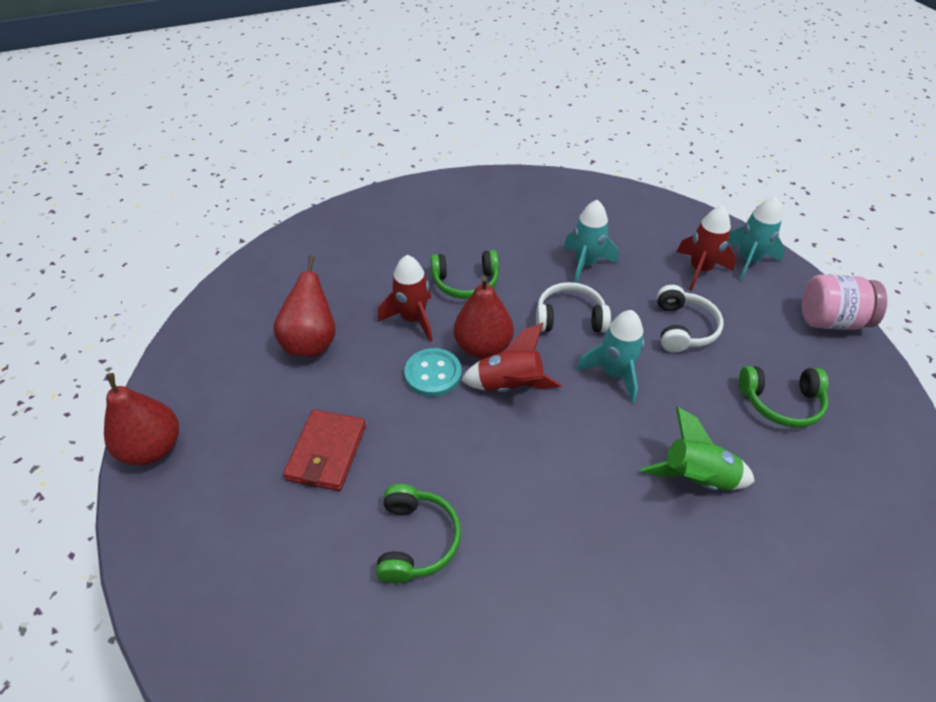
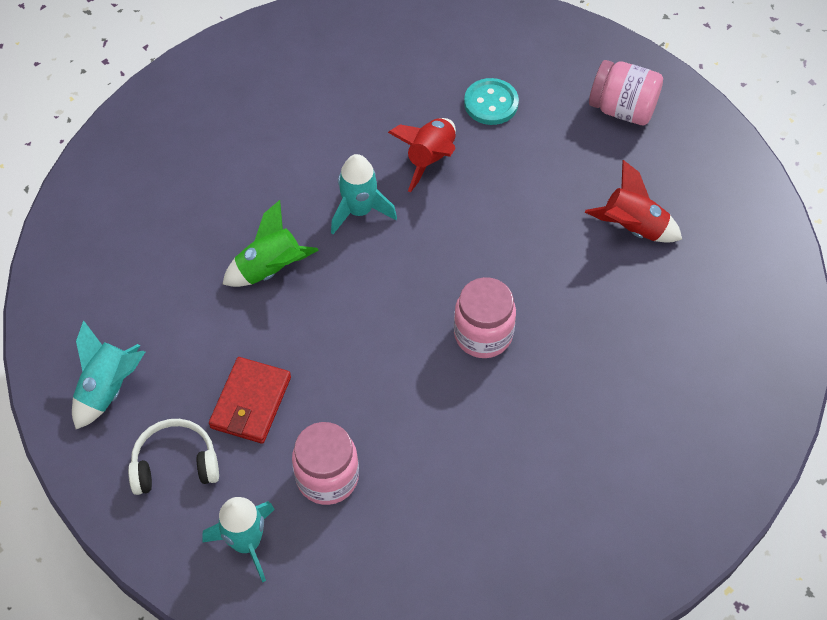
green headphones: 3 -> 0
pink jar: 1 -> 3
red pear: 3 -> 0
red rocket: 3 -> 2
white headphones: 2 -> 1

